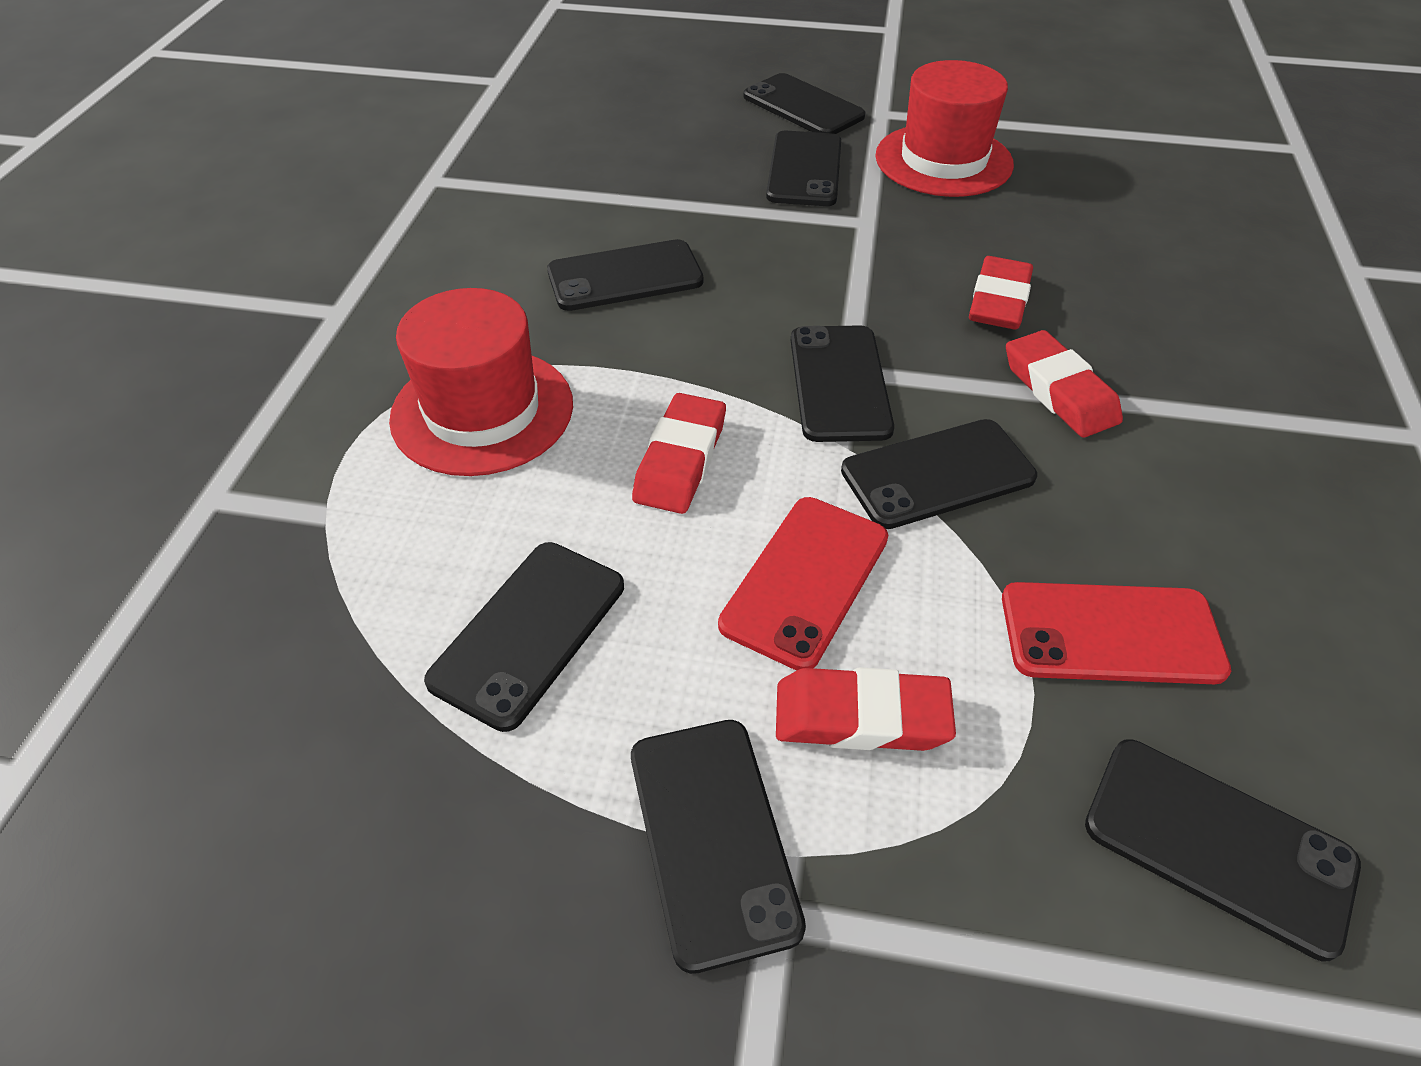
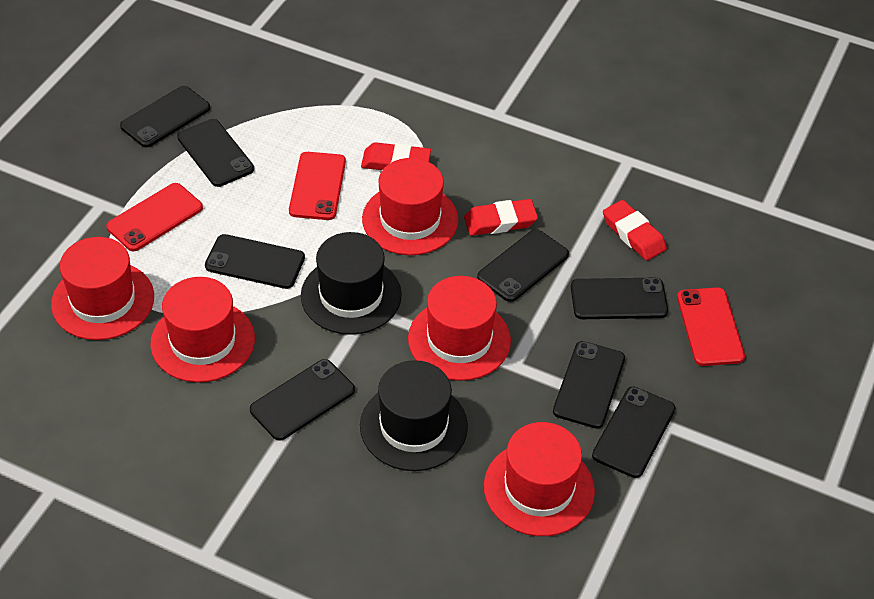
black hat: 0 -> 2
red eraser: 4 -> 3
red hat: 2 -> 5
red phone: 2 -> 3

